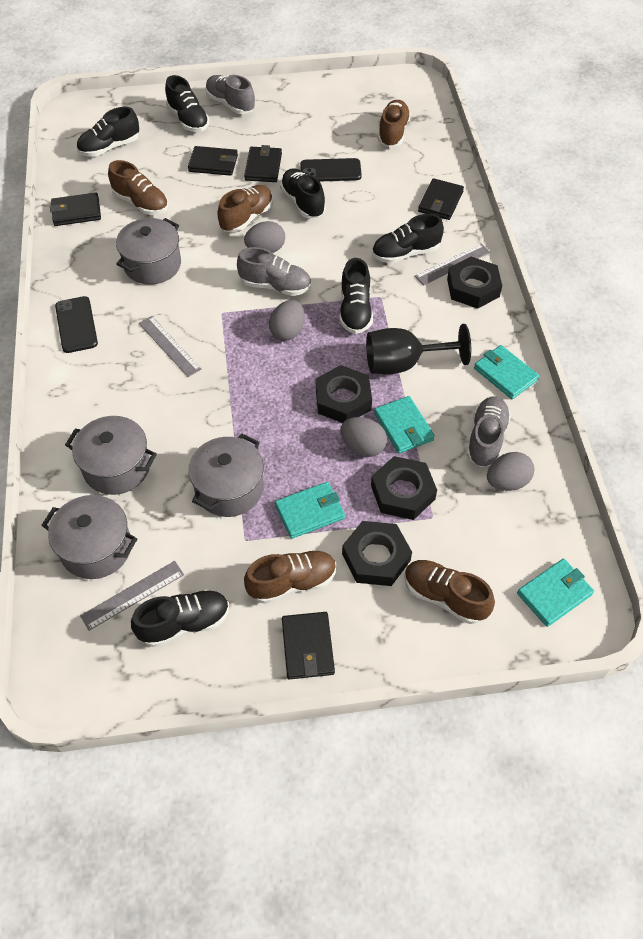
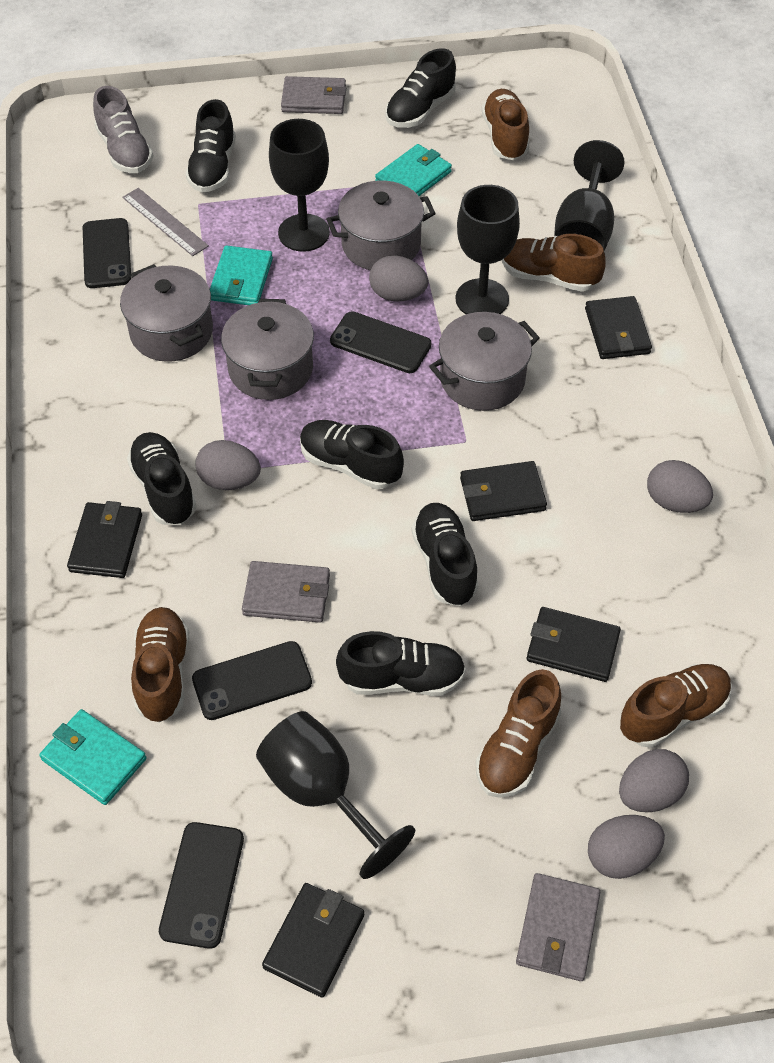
black goblet: 1 -> 4
black nut: 4 -> 0
black phone: 2 -> 4
grey egg: 4 -> 5
grey ruler: 3 -> 1
grey shoe: 3 -> 1
grey wallet: 0 -> 3
turquoise wallet: 4 -> 3

